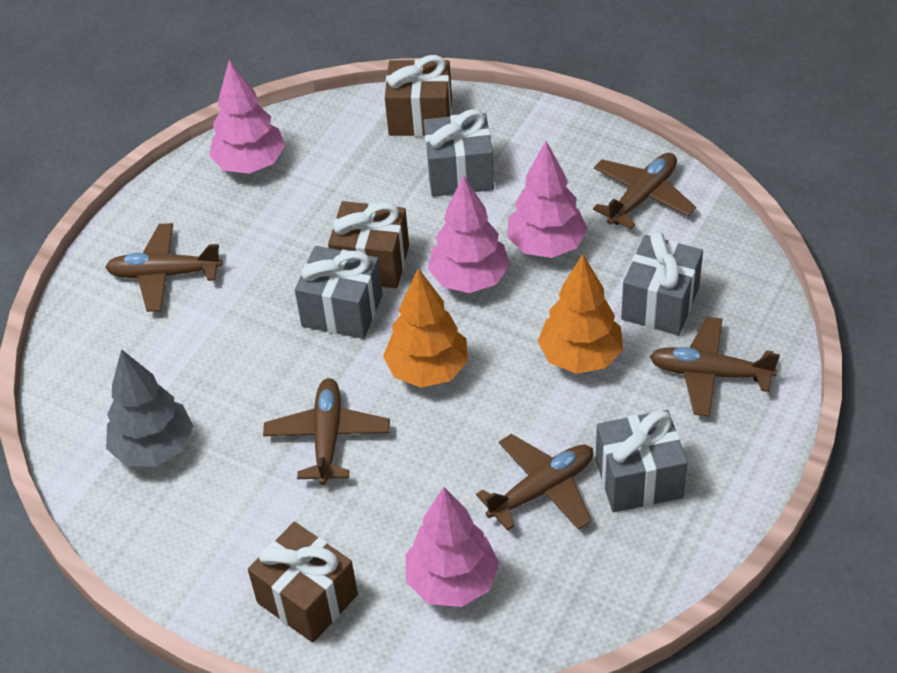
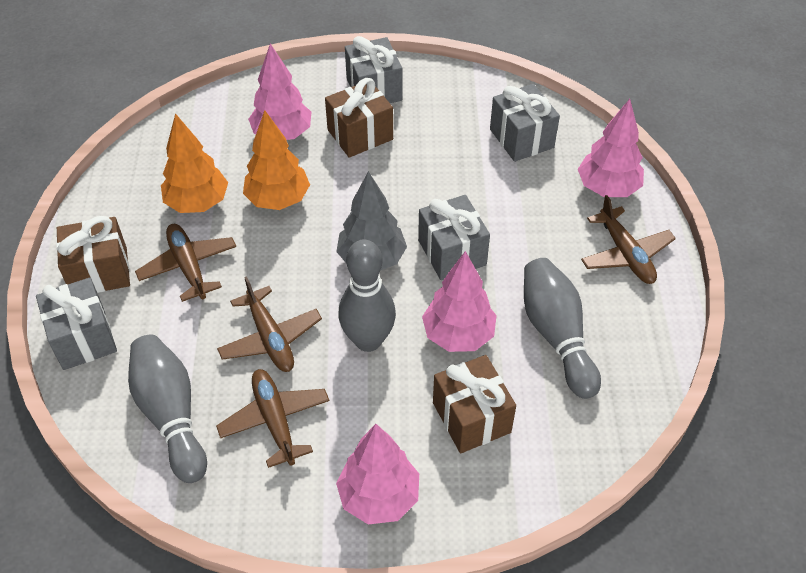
brown plane: 5 -> 4
grey bowling pin: 0 -> 3

